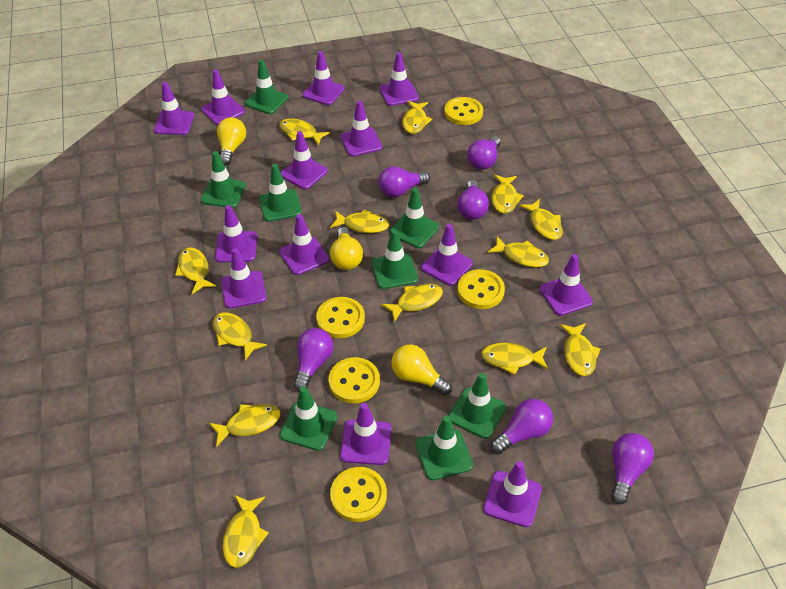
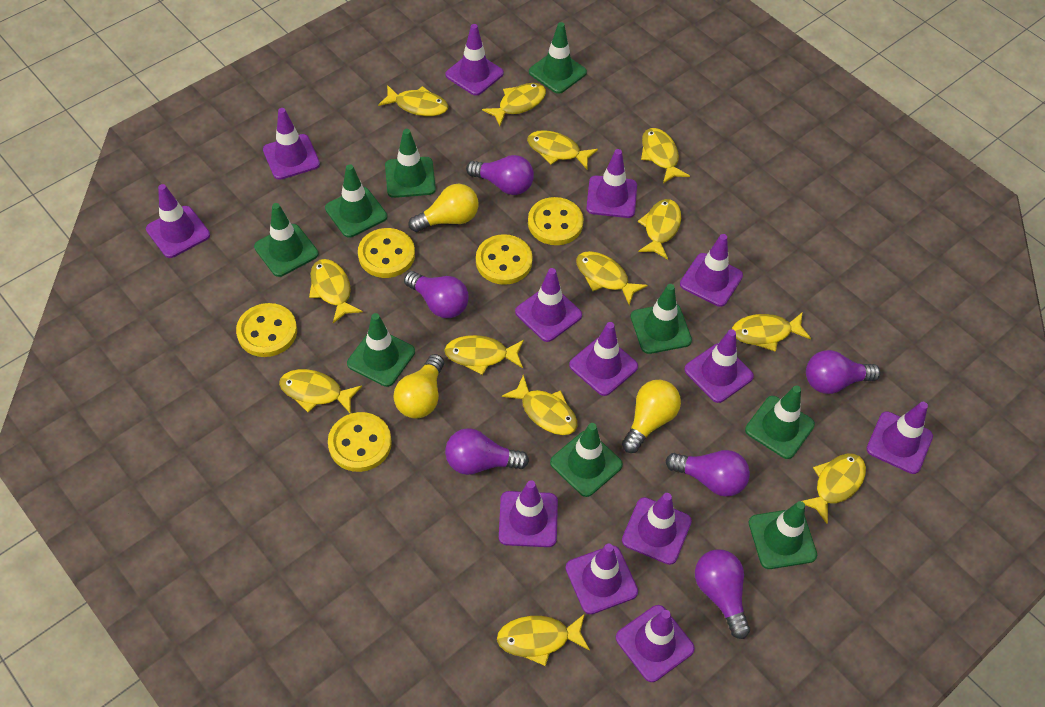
green traffic cone: 8 -> 9

